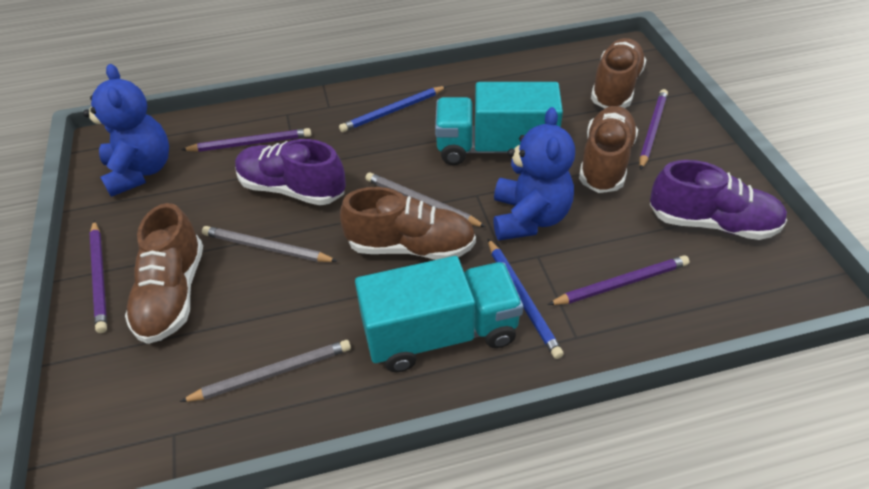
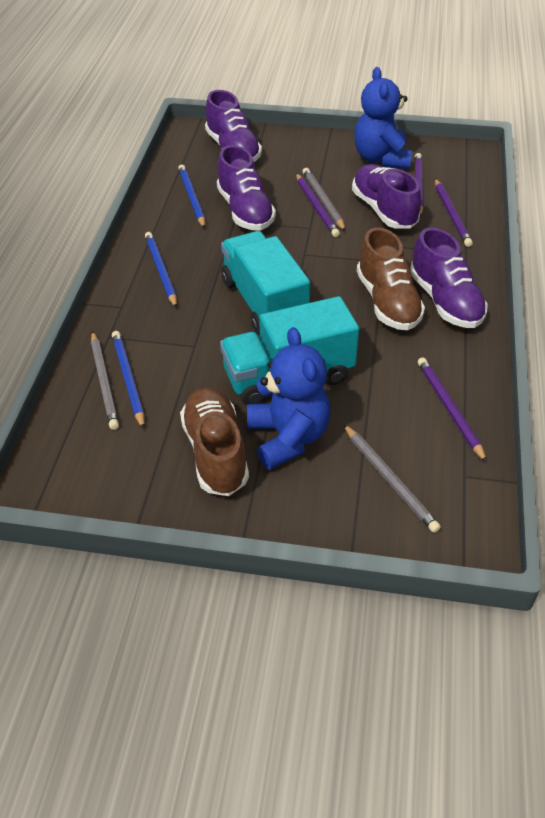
blue pencil: 2 -> 3
brown shoe: 4 -> 2
purple shoe: 2 -> 4

